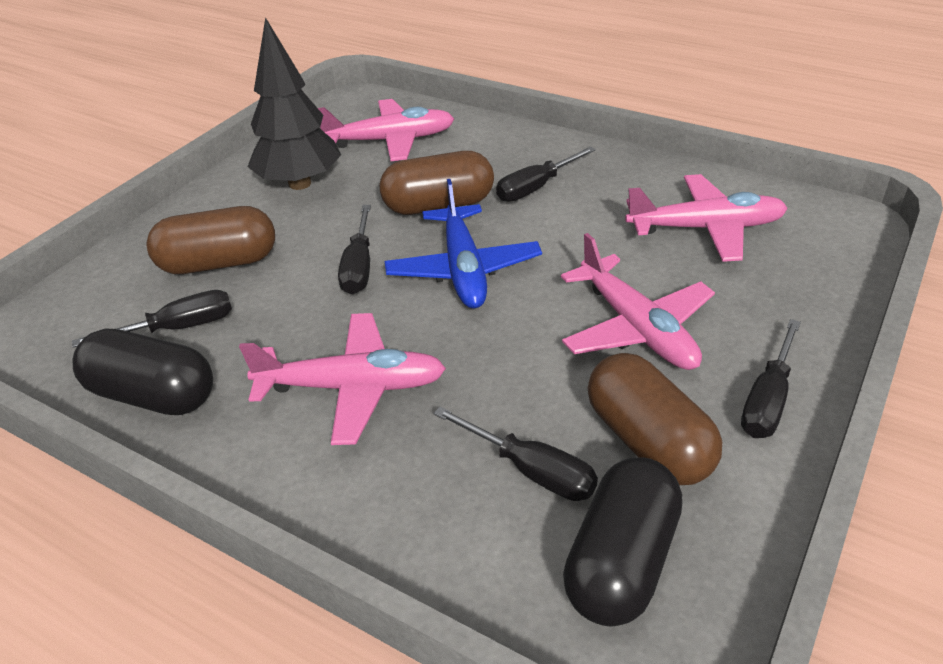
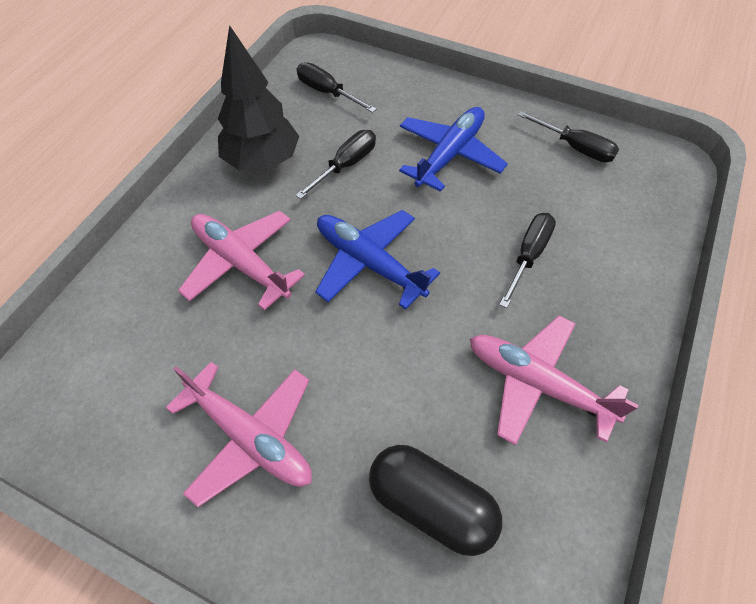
black capsule: 2 -> 1
black screwdriver: 5 -> 4
blue plane: 1 -> 2
brown capsule: 3 -> 0
pink plane: 4 -> 3

